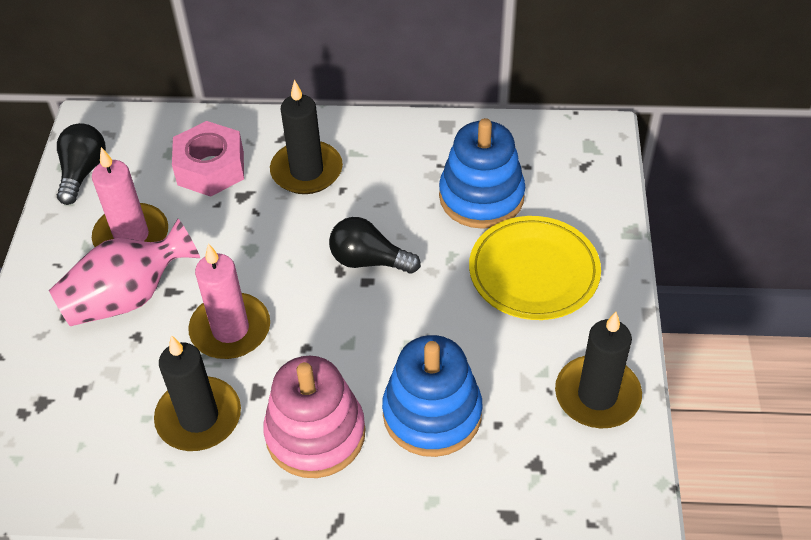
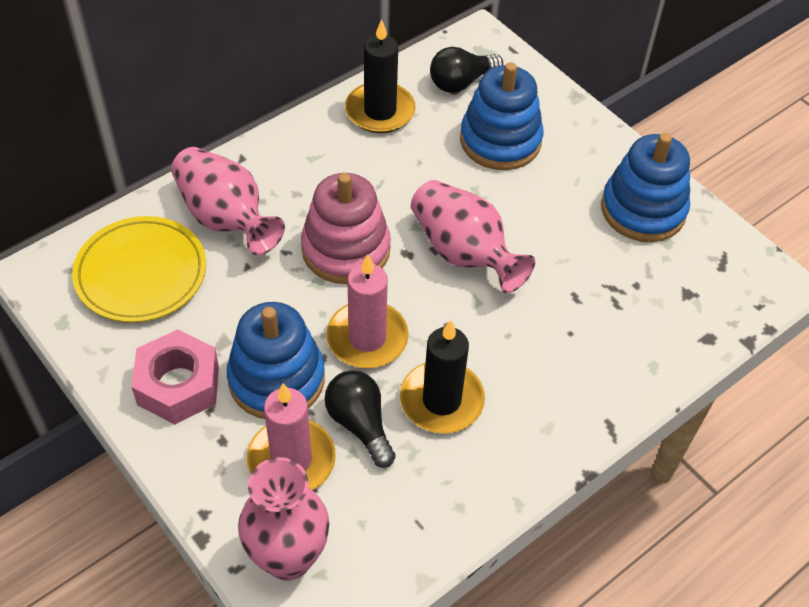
black candle: 3 -> 2
blue stacking toy: 2 -> 3
pink vase: 1 -> 3

